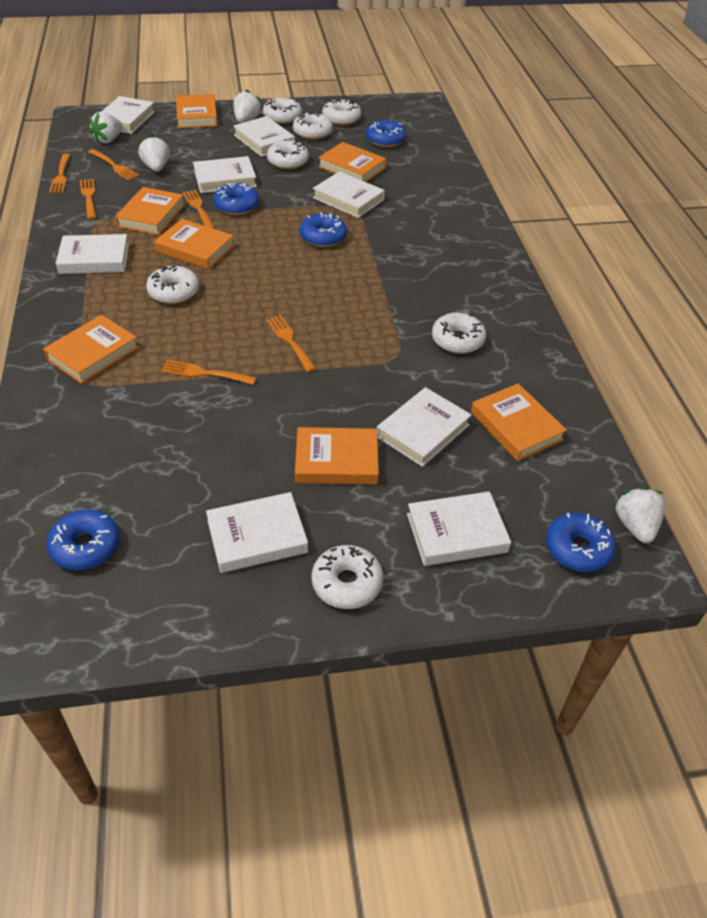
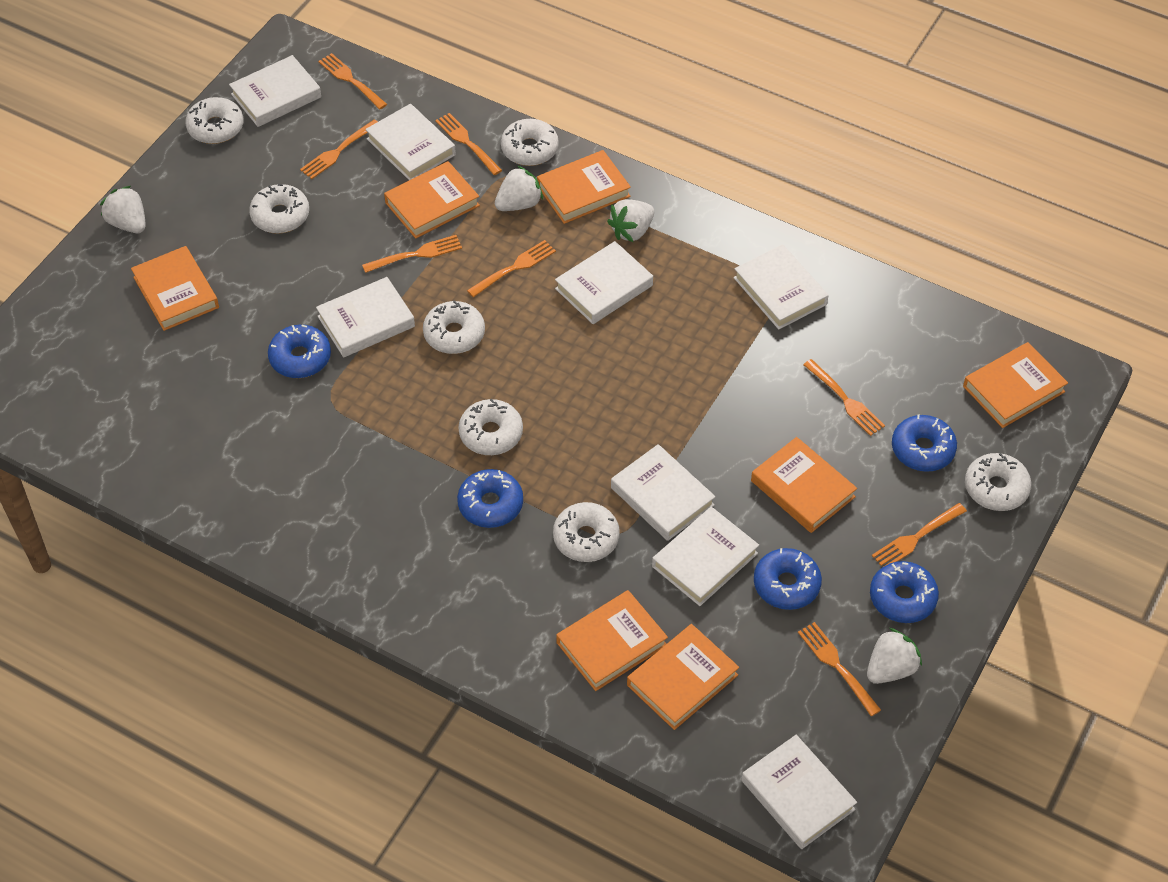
orange fork: 6 -> 8

